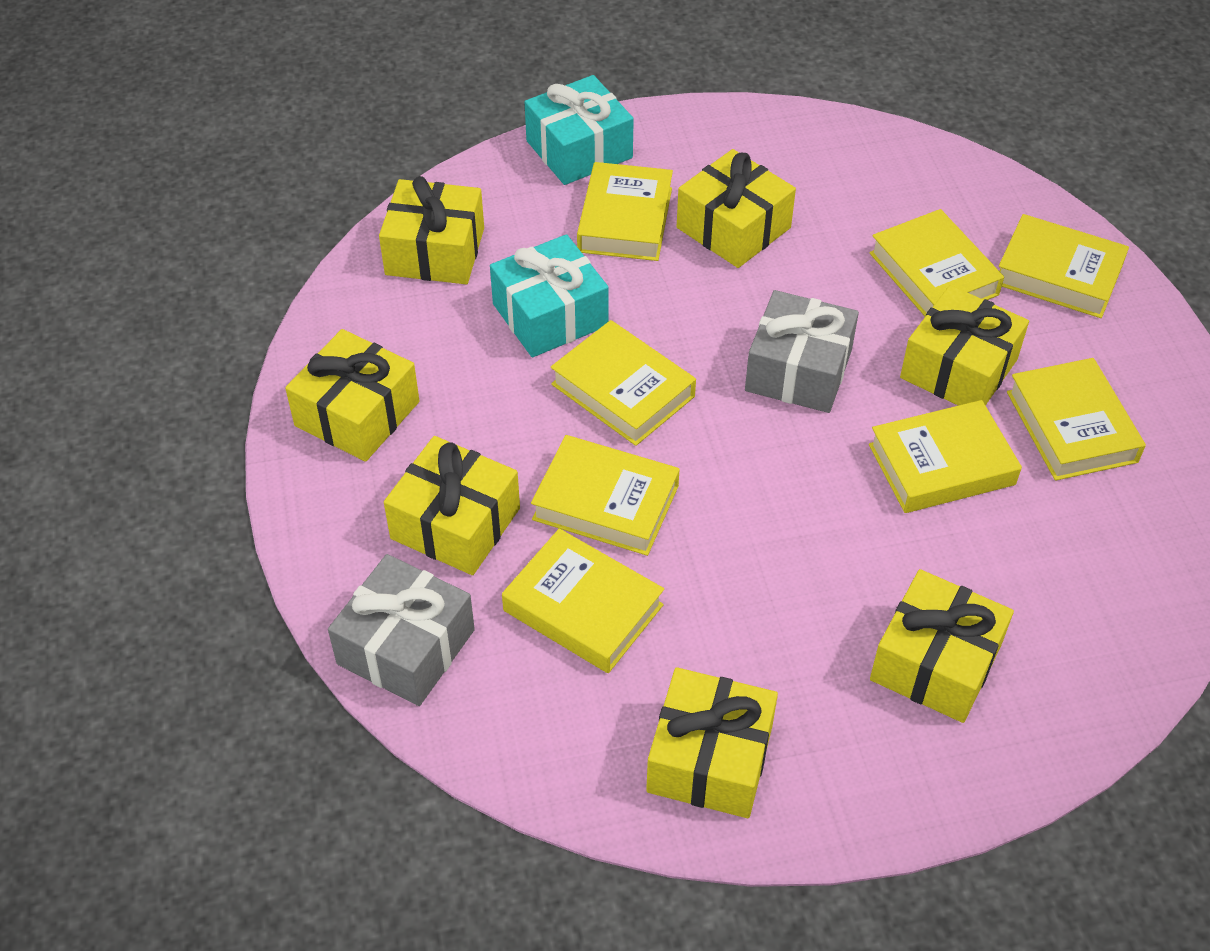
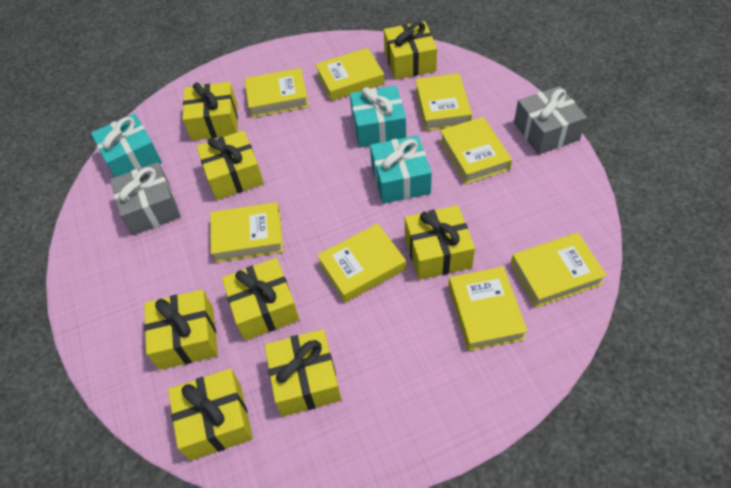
turquoise gift: 2 -> 3
yellow gift: 7 -> 8

